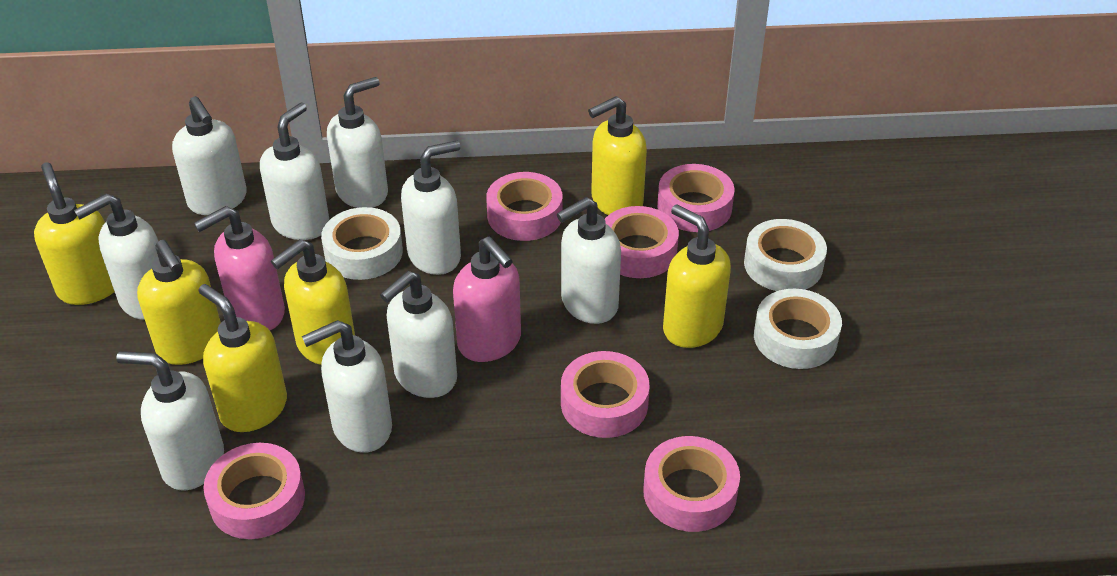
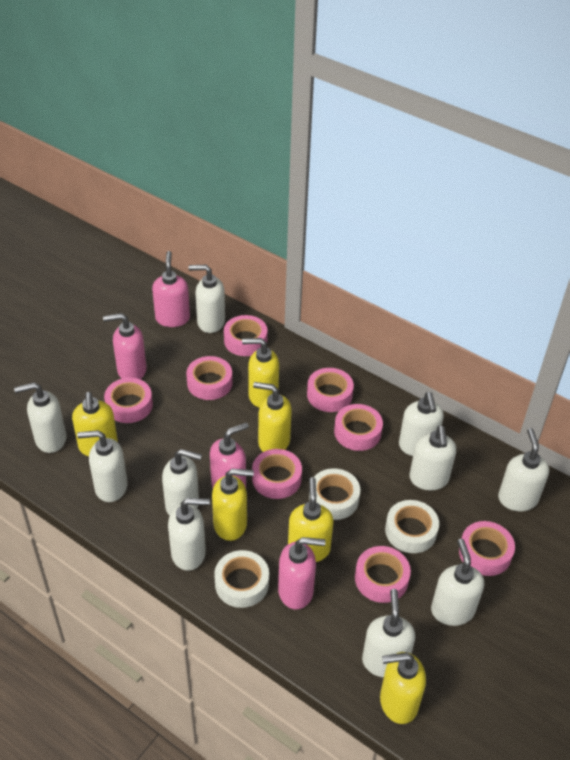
pink soap dispenser: 2 -> 4
pink tape: 6 -> 8
white soap dispenser: 9 -> 10

